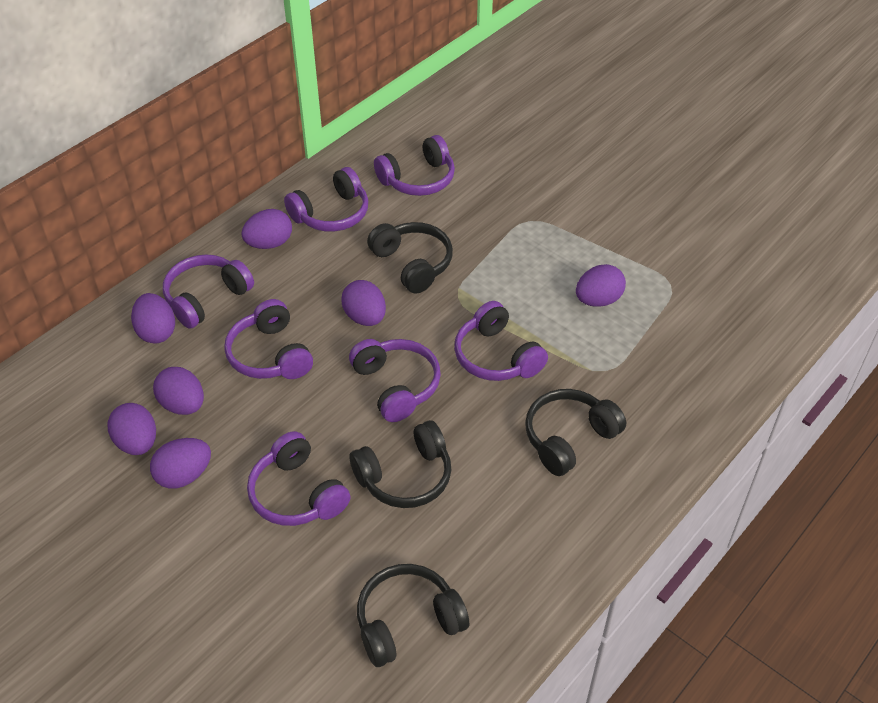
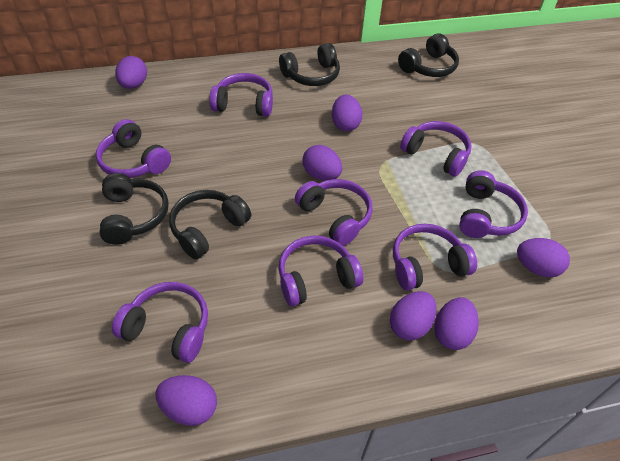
purple headphones: 7 -> 8

